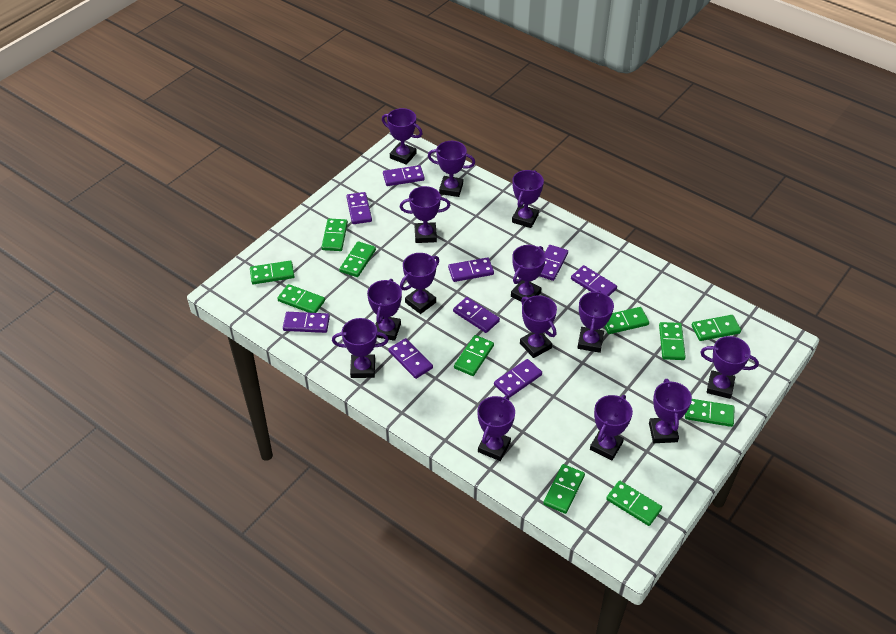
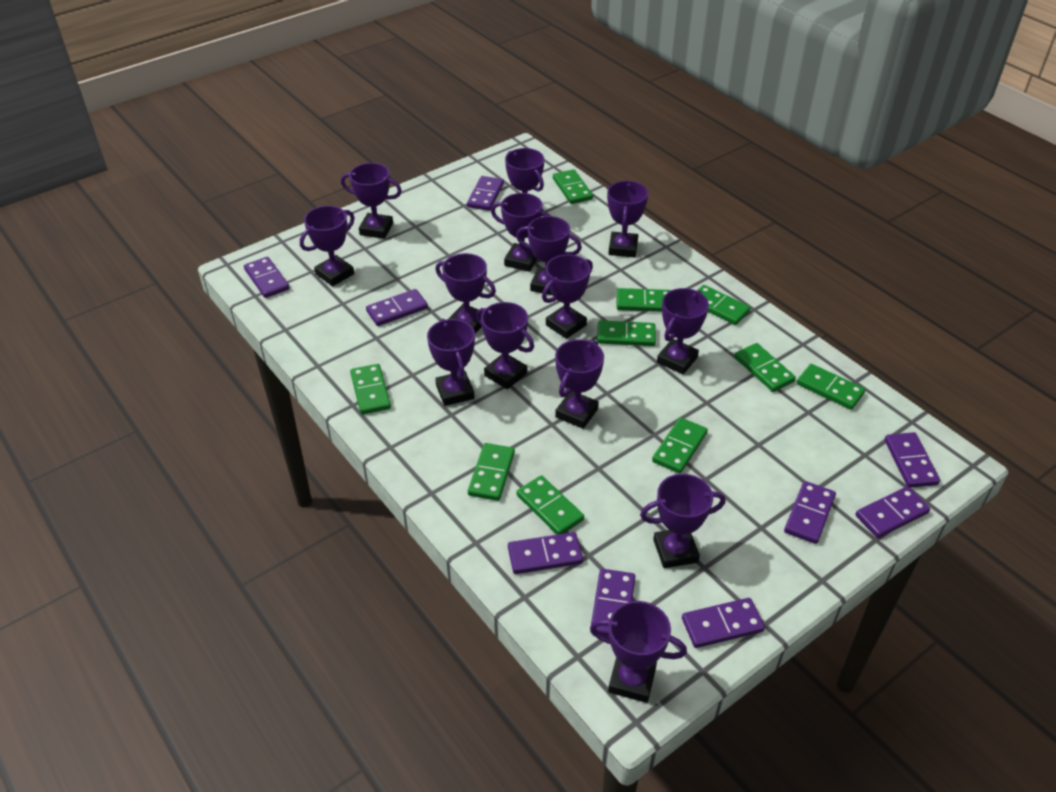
green domino: 11 -> 10

